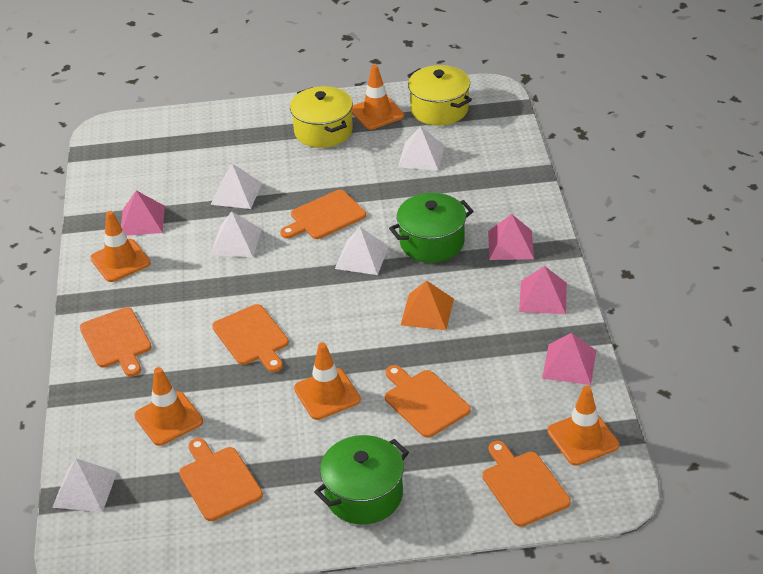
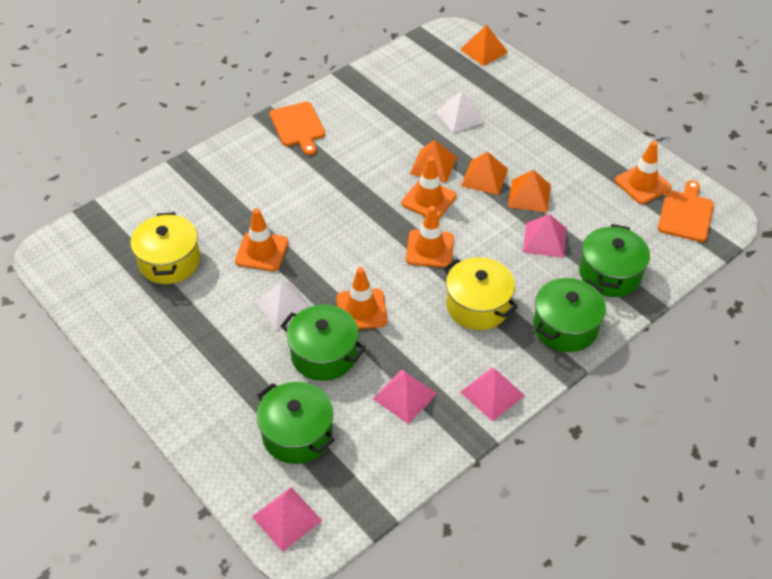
green pot: 2 -> 4
orange cutting board: 6 -> 2
orange pyramid: 1 -> 4
white pyramid: 5 -> 2

